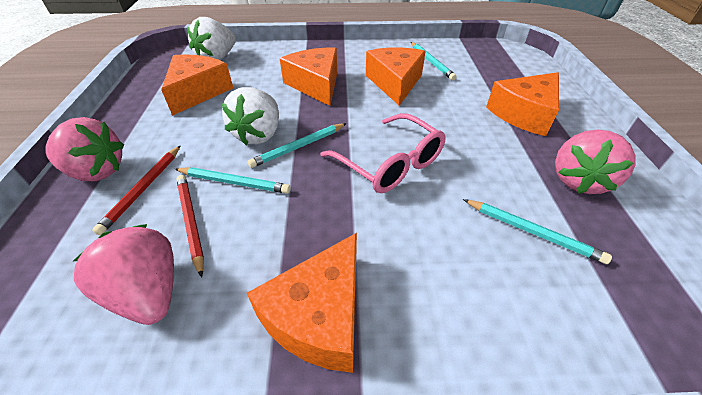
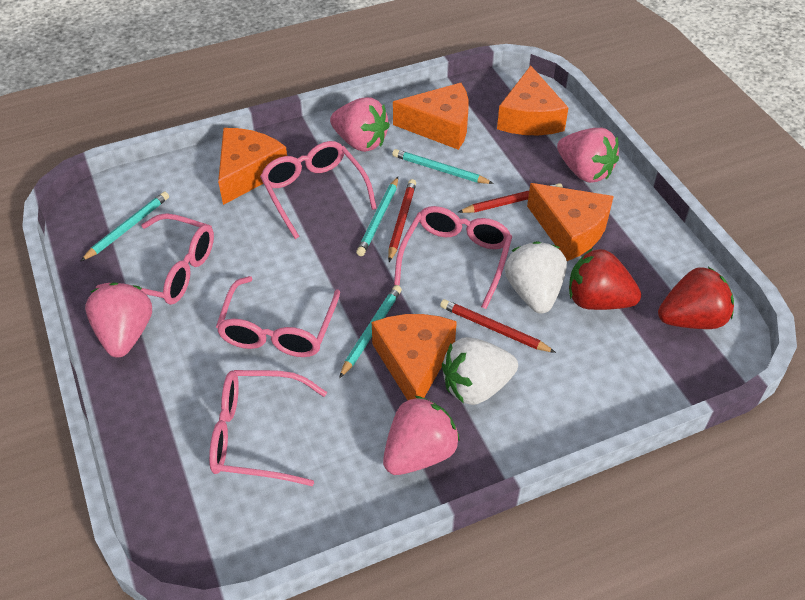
pink glasses: 1 -> 5
pink strawberry: 3 -> 4
red pencil: 2 -> 3
red strawberry: 0 -> 2

